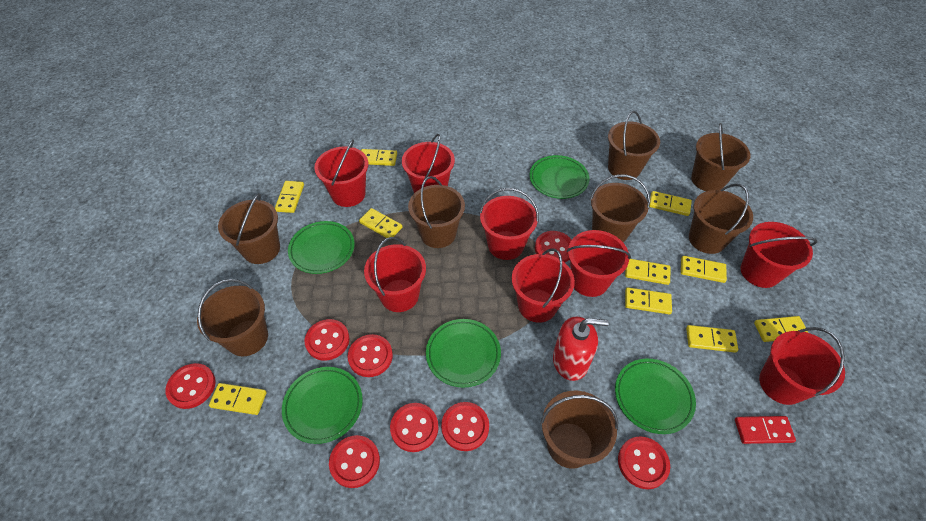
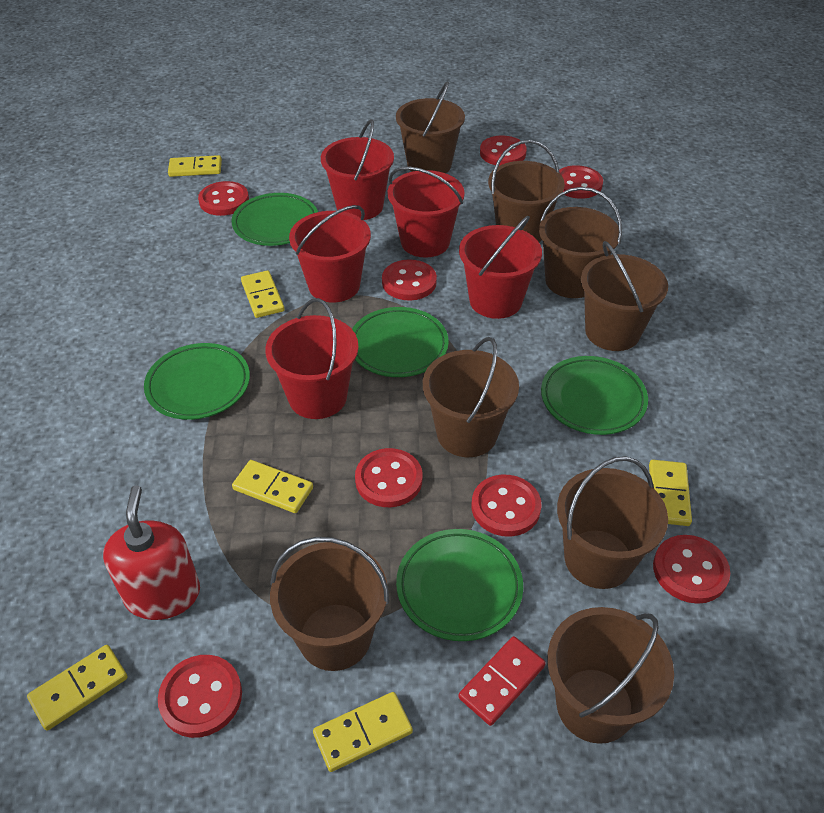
red bucket: 8 -> 5
yellow domino: 10 -> 6

